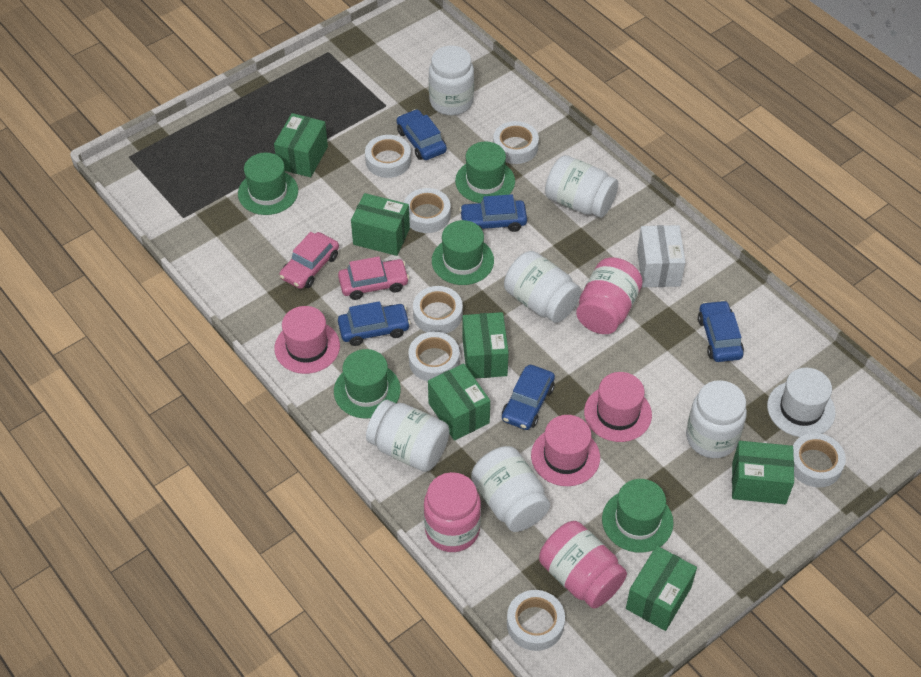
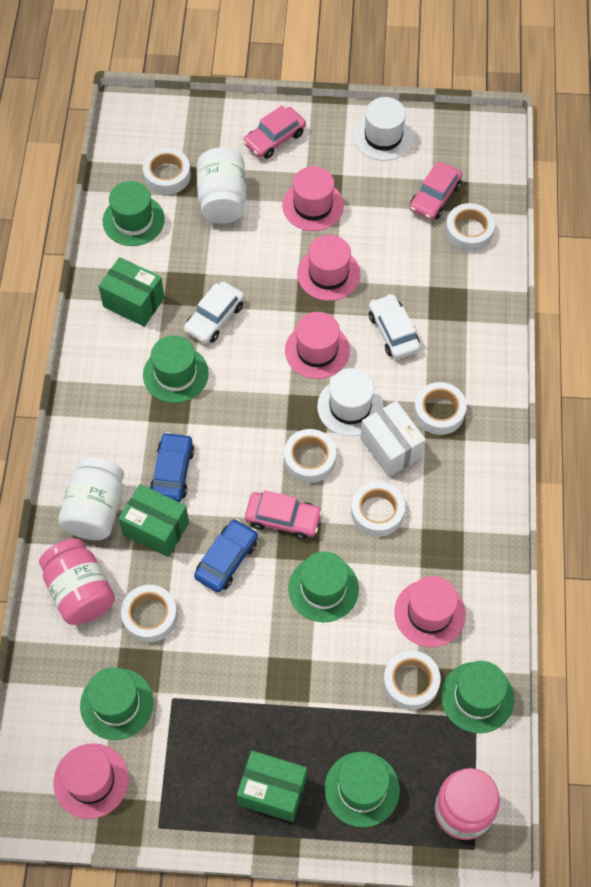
blue car: 5 -> 2
green box: 6 -> 3
green hat: 5 -> 6
pink car: 2 -> 3
pink hat: 3 -> 5
pink jar: 3 -> 2
white car: 0 -> 2
white hat: 1 -> 2
white jar: 6 -> 2

